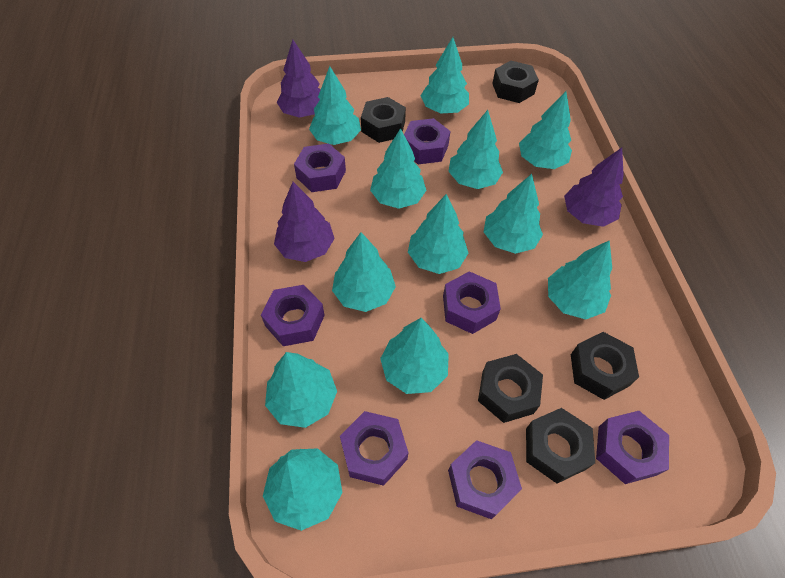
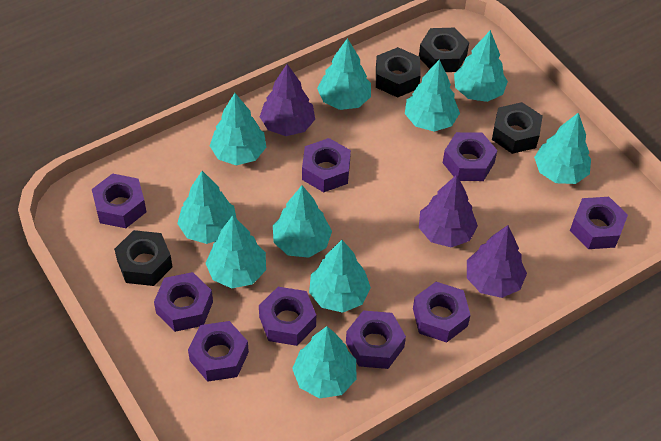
black nut: 5 -> 4
purple nut: 7 -> 9
turquoise tree: 12 -> 10

